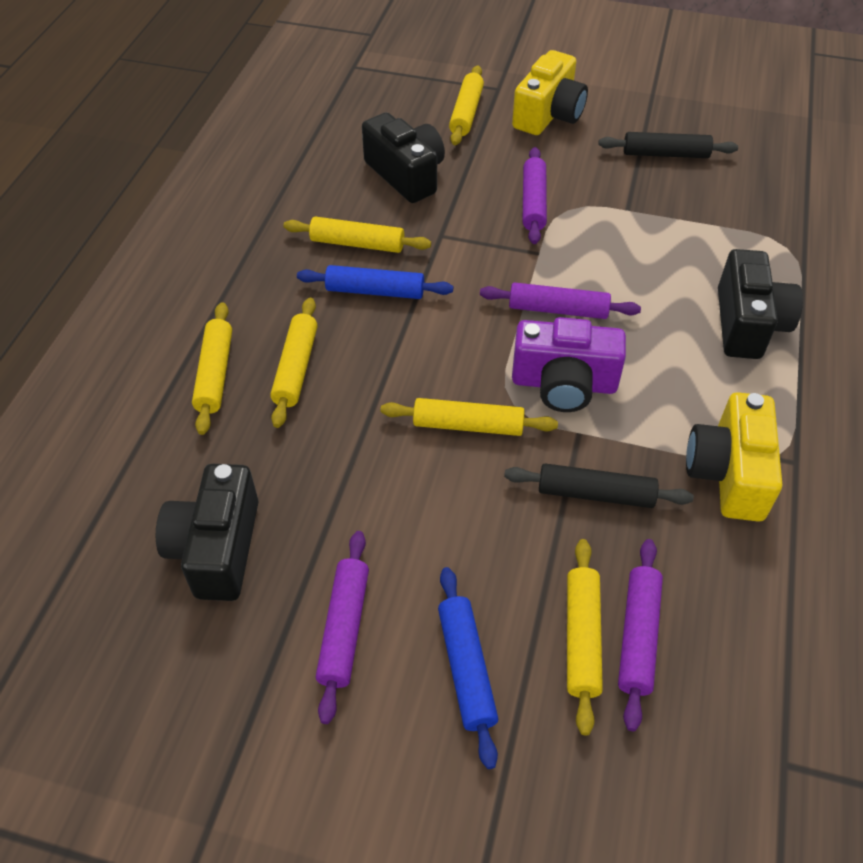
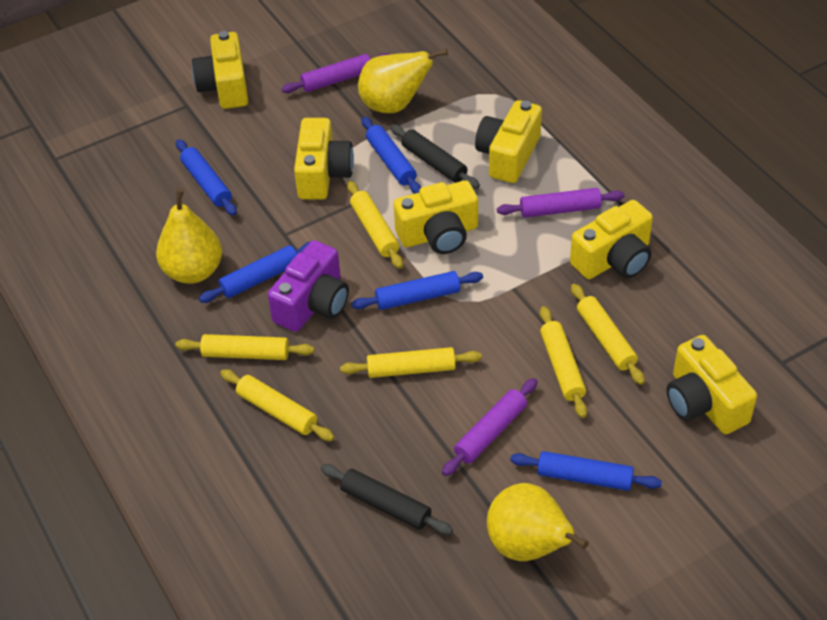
black camera: 3 -> 0
blue rolling pin: 2 -> 5
purple rolling pin: 4 -> 3
yellow camera: 2 -> 6
yellow pear: 0 -> 3

